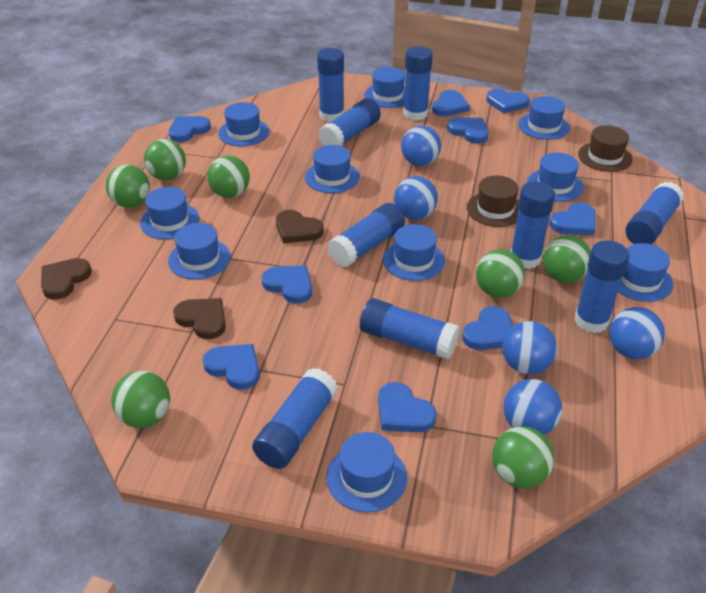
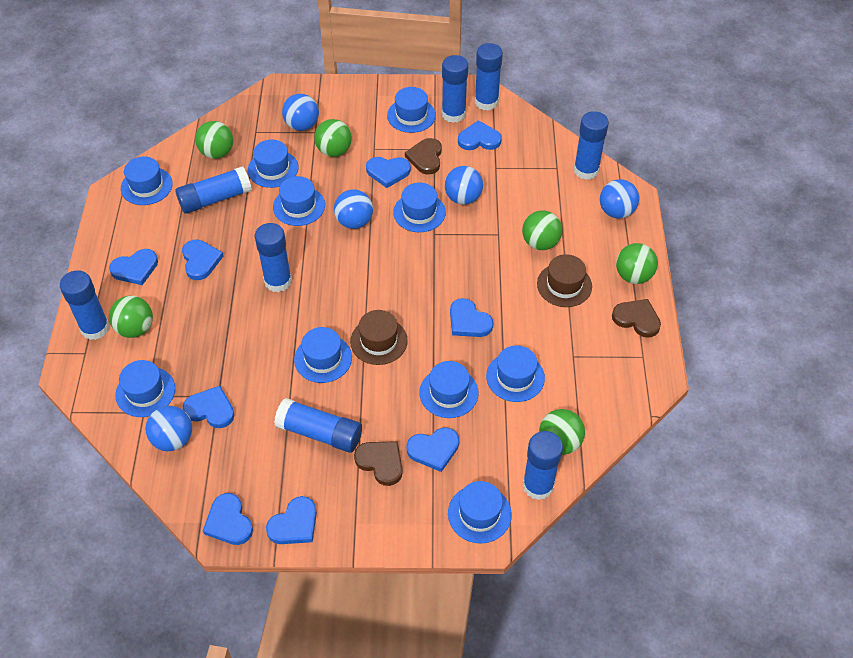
blue glue stick: 9 -> 8
green ball: 7 -> 6

